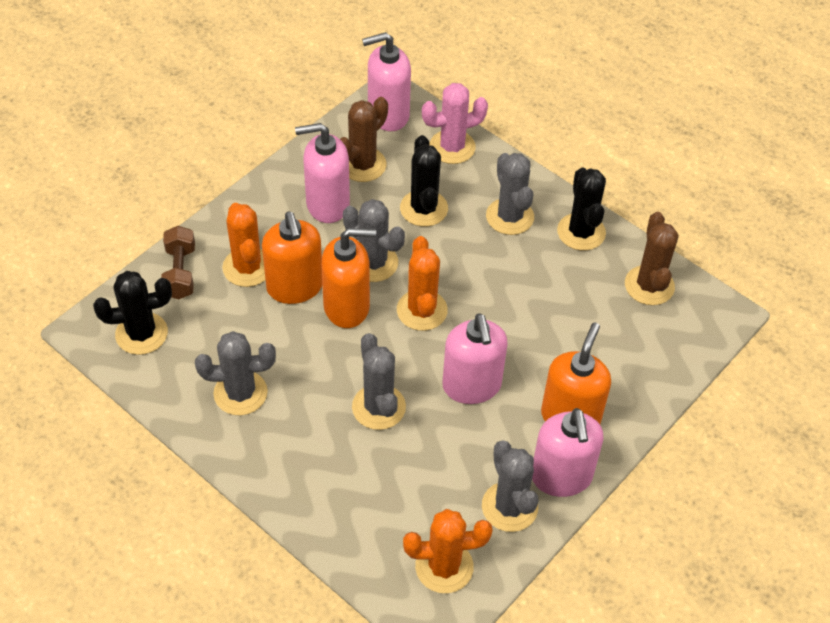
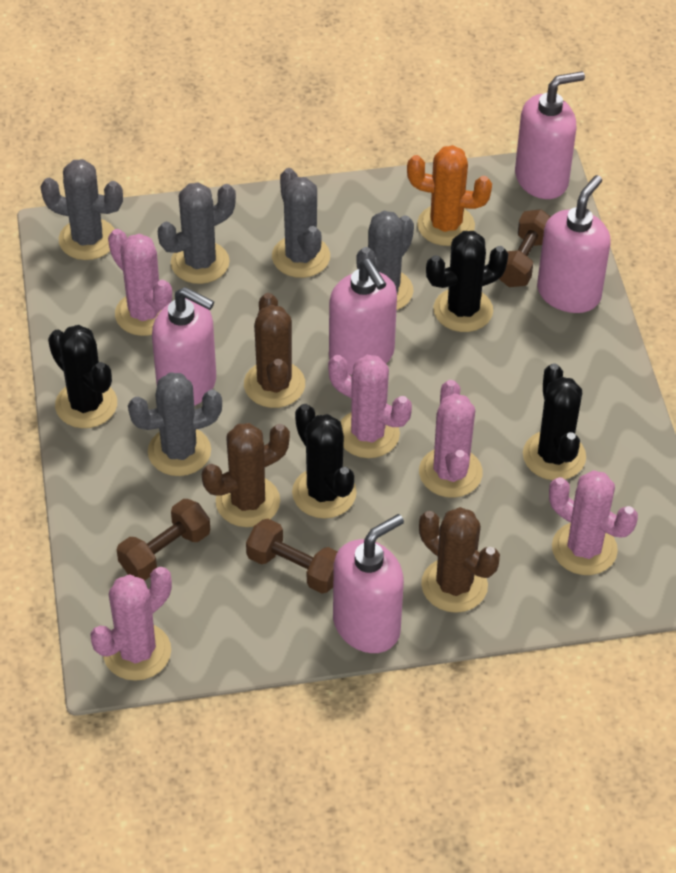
black cactus: 3 -> 4
brown cactus: 2 -> 3
brown dumbbell: 1 -> 3
orange cactus: 3 -> 1
orange soap dispenser: 3 -> 0
pink cactus: 1 -> 5
pink soap dispenser: 4 -> 5

